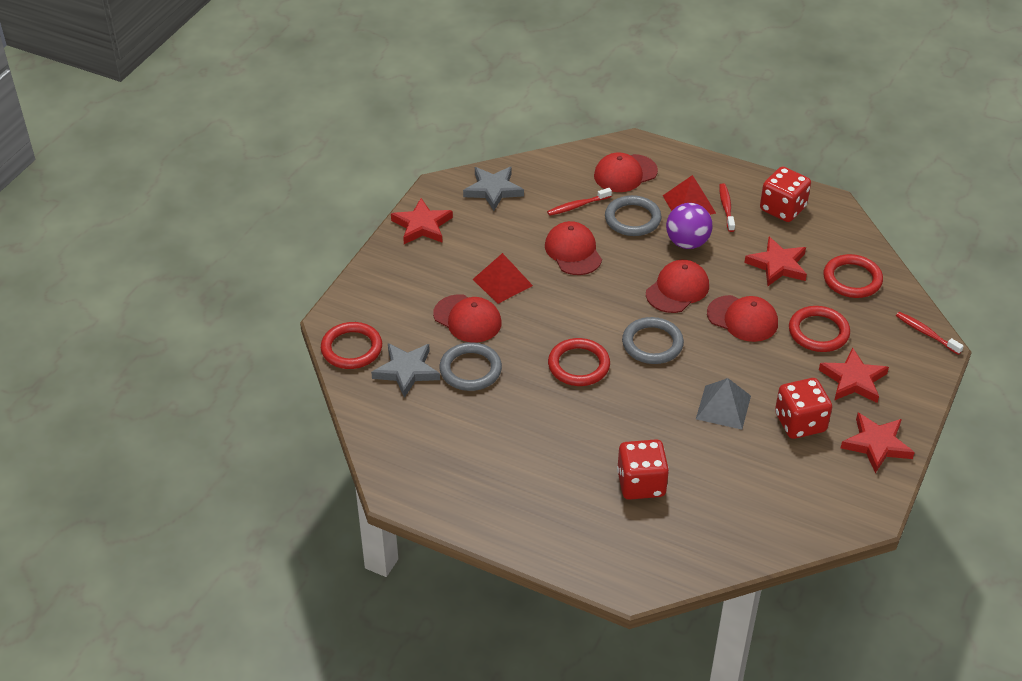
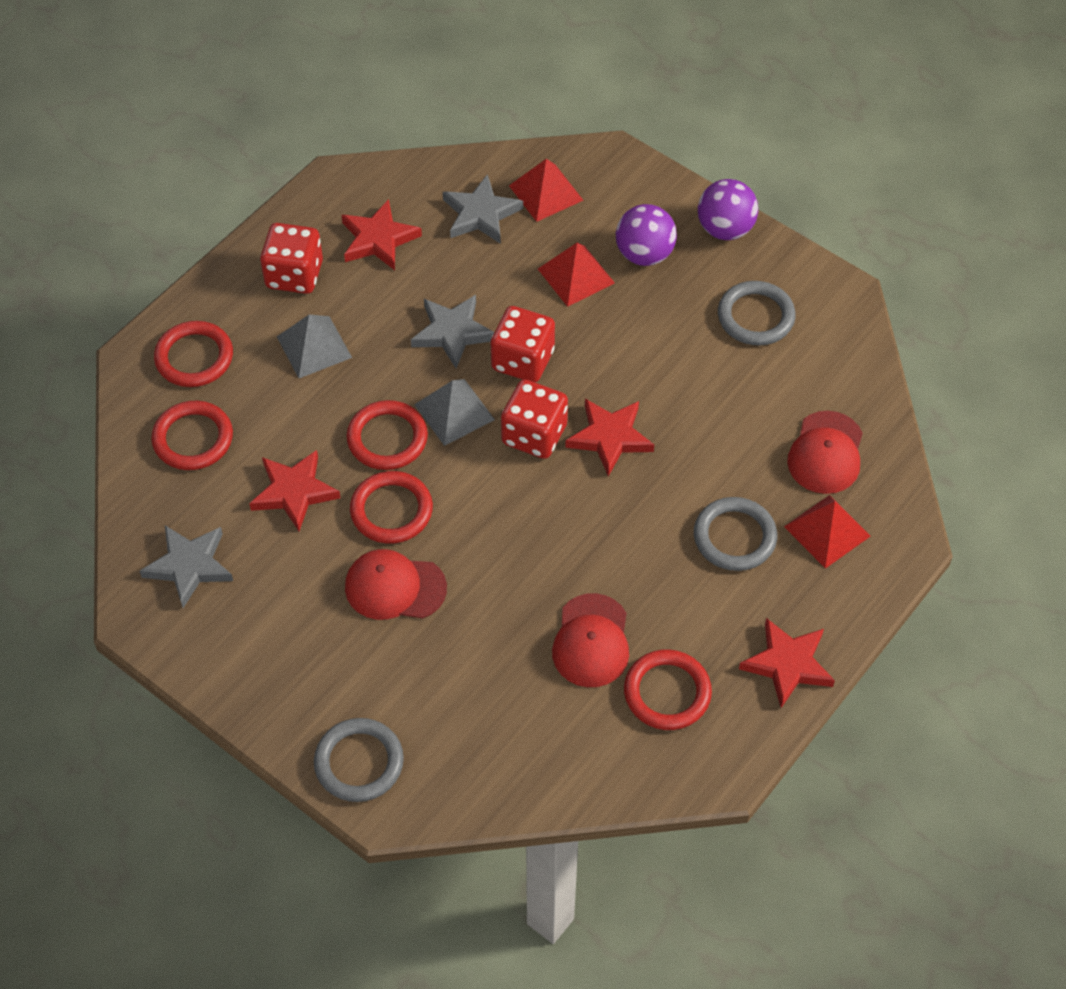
grey pyramid: 1 -> 2
grey star: 2 -> 3
purple ball: 1 -> 2
red cap: 5 -> 3
red pyramid: 2 -> 3
red ring: 4 -> 5
red toothbrush: 3 -> 0

